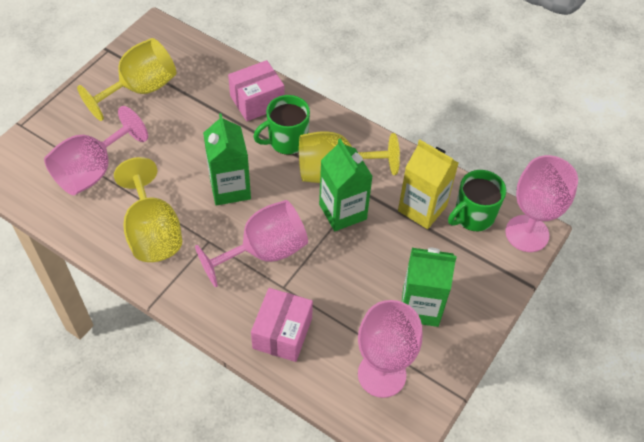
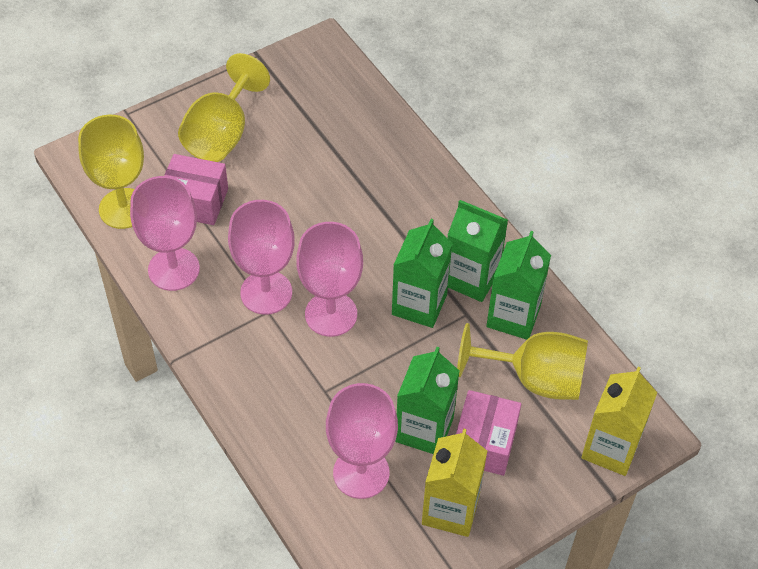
green carton: 3 -> 4
green mug: 2 -> 0
yellow carton: 1 -> 2

